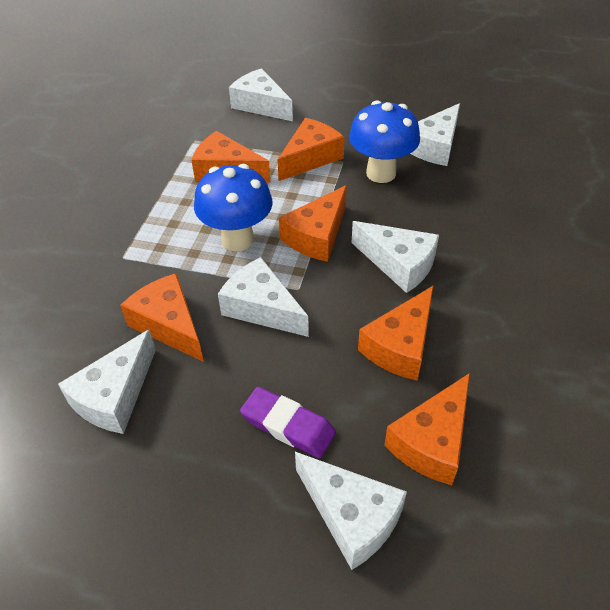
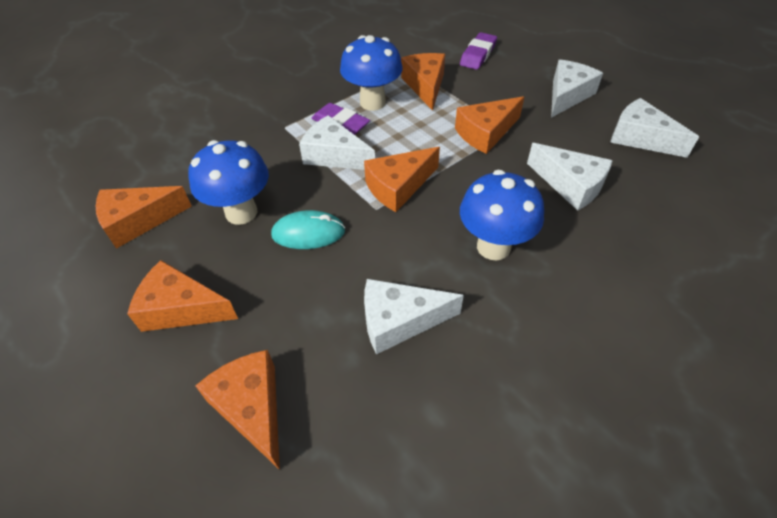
blue mushroom: 2 -> 3
purple eraser: 1 -> 2
turquoise mouse: 0 -> 1
white cheese: 6 -> 5

